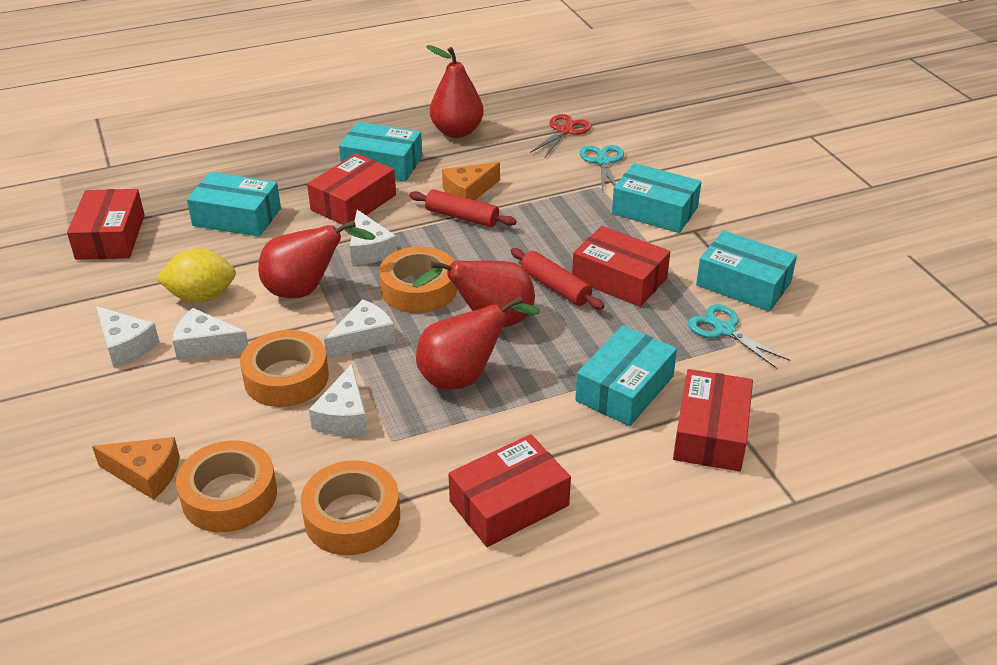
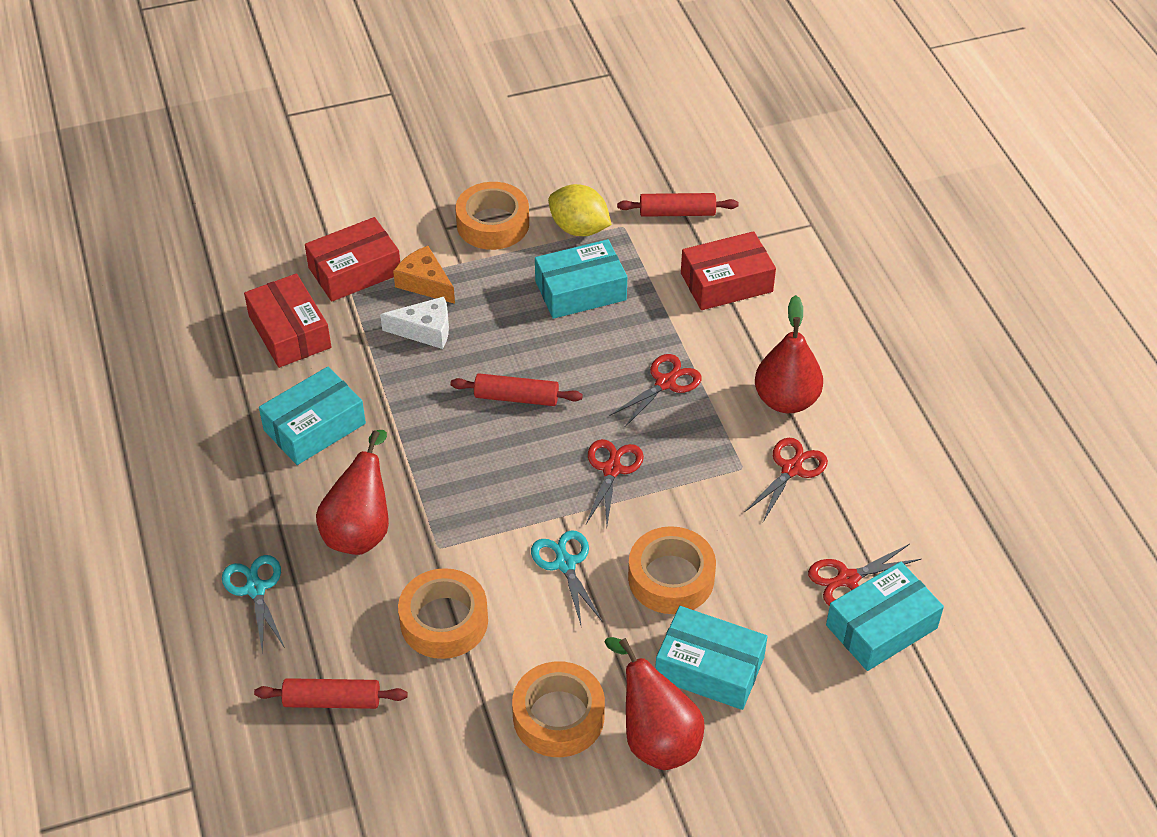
orange cheese: 2 -> 1
red box: 5 -> 3
red pear: 4 -> 3
red rolling pin: 2 -> 3
red scissors: 1 -> 4
turquoise box: 5 -> 4
white cheese: 5 -> 1

